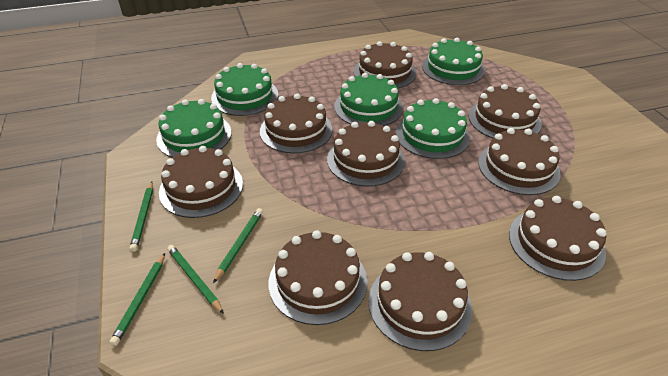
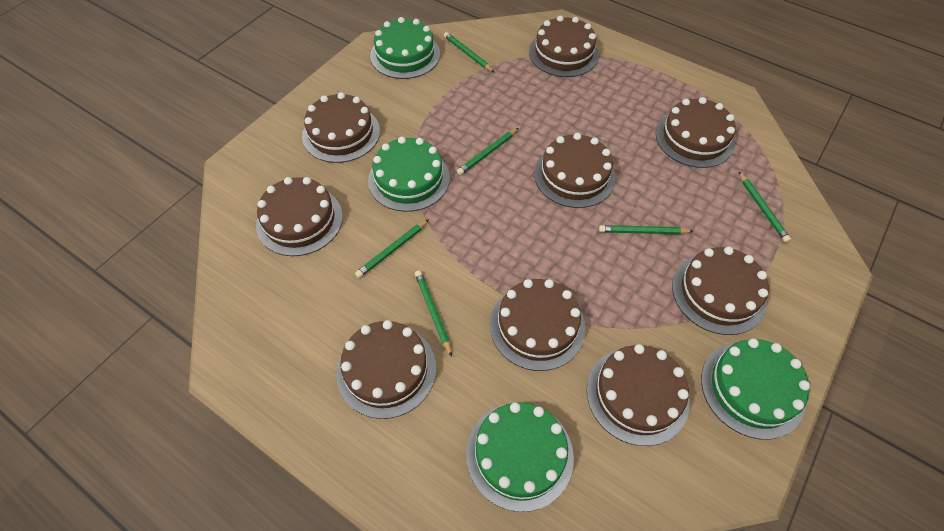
green cake: 5 -> 4
green pencil: 4 -> 6

